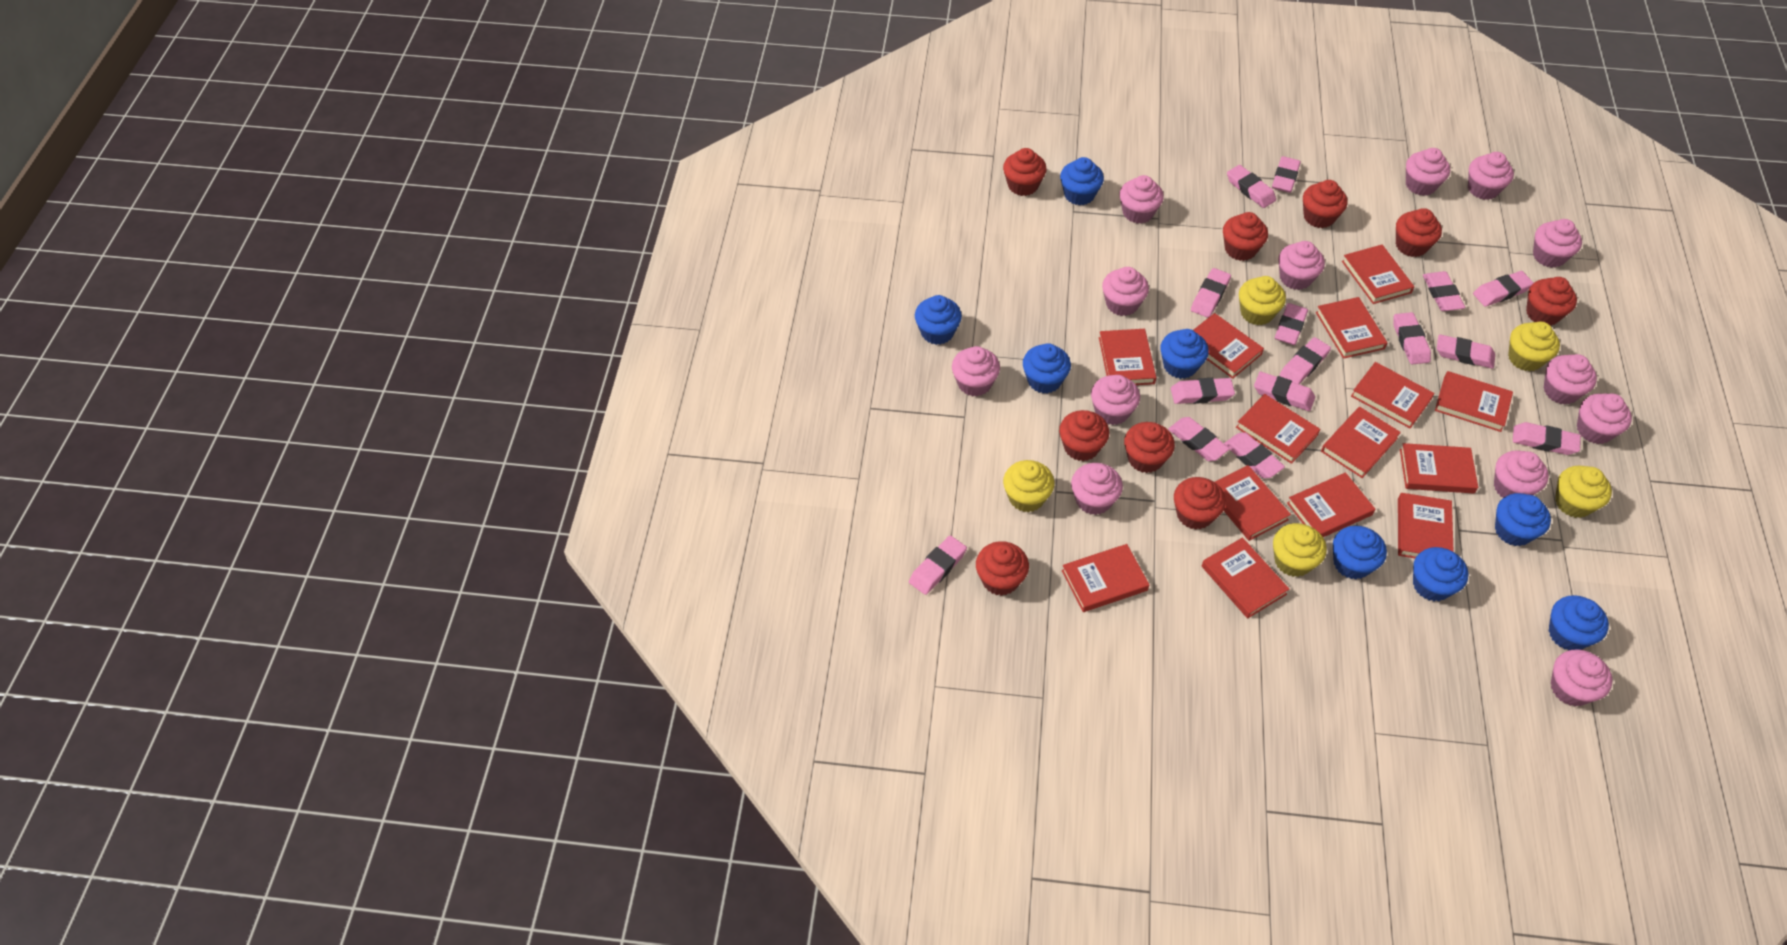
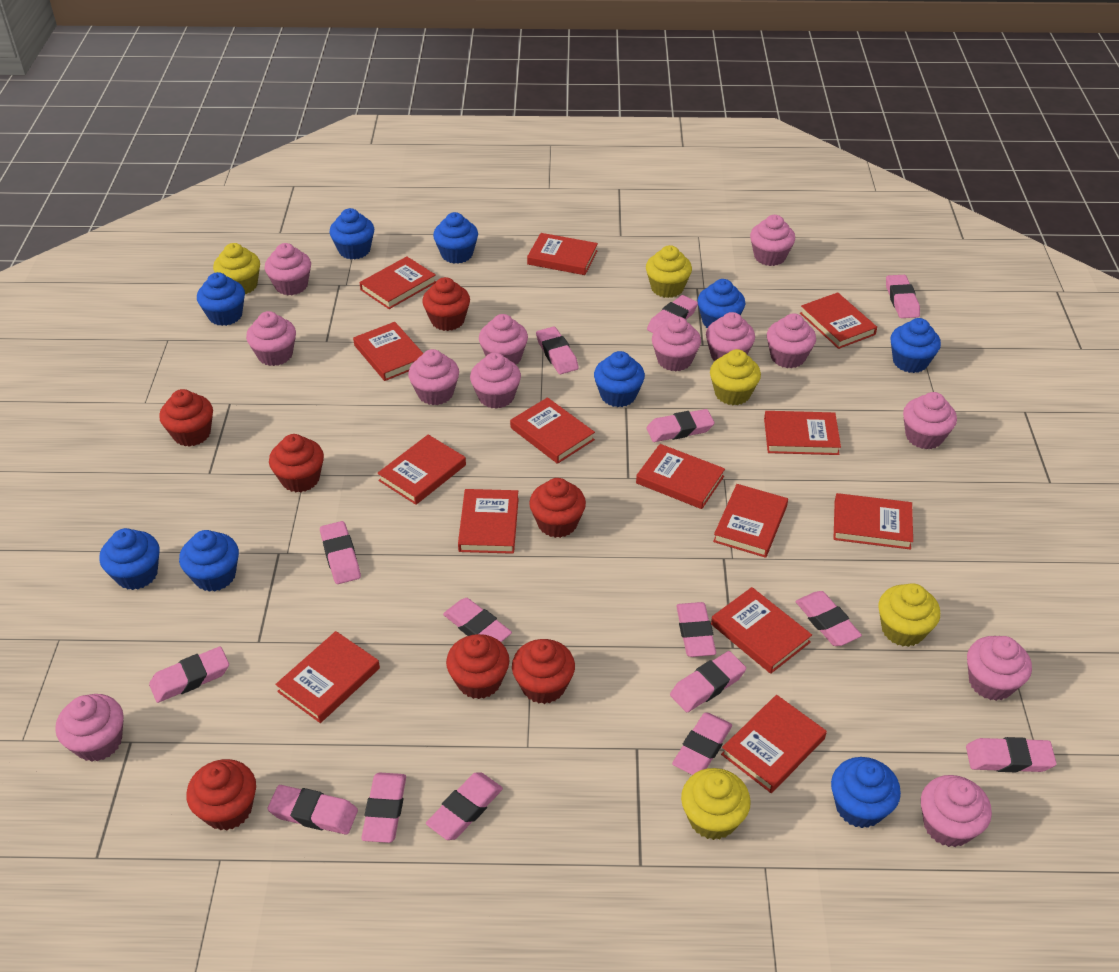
blue cupcake: 8 -> 9
red cupcake: 9 -> 7

